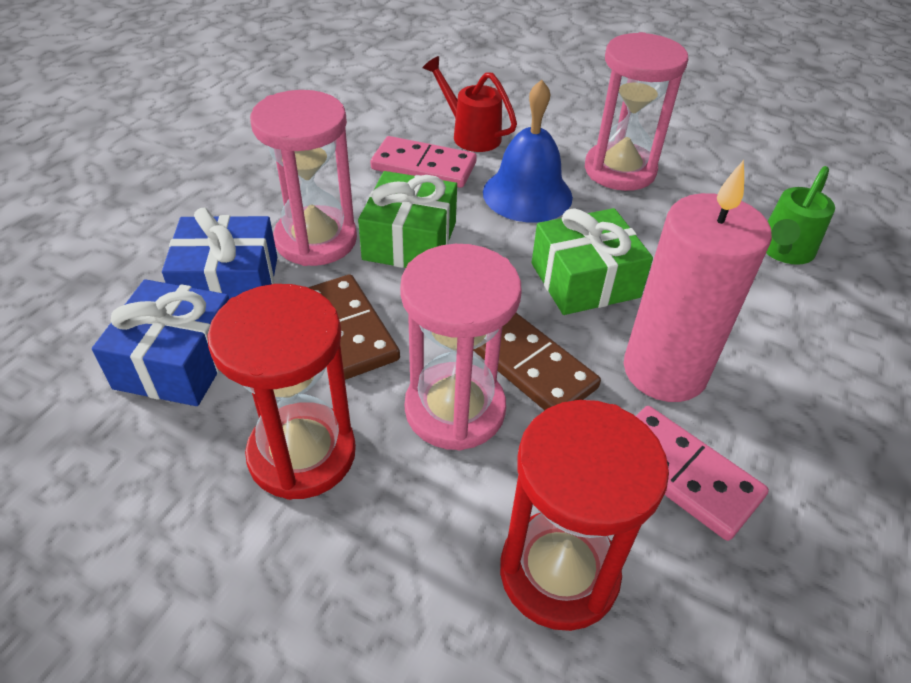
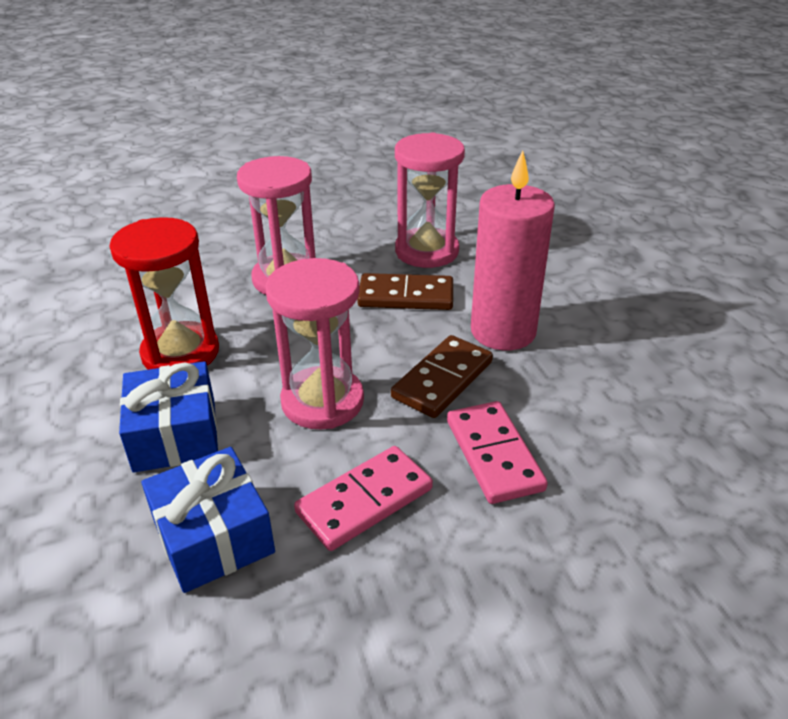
blue bell: 1 -> 0
green gift: 2 -> 0
green watering can: 1 -> 0
red hourglass: 2 -> 1
red watering can: 1 -> 0

